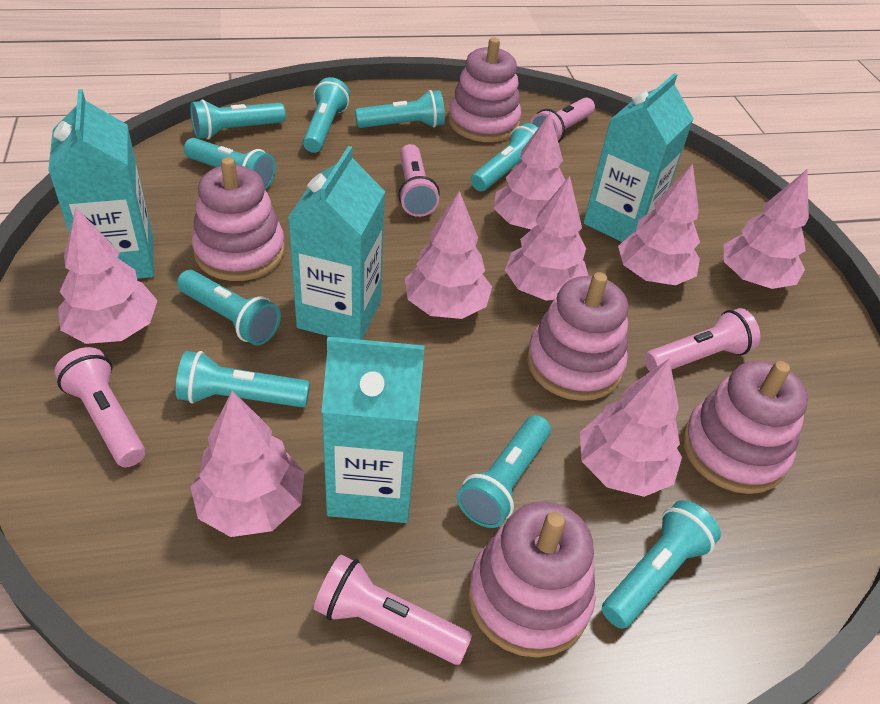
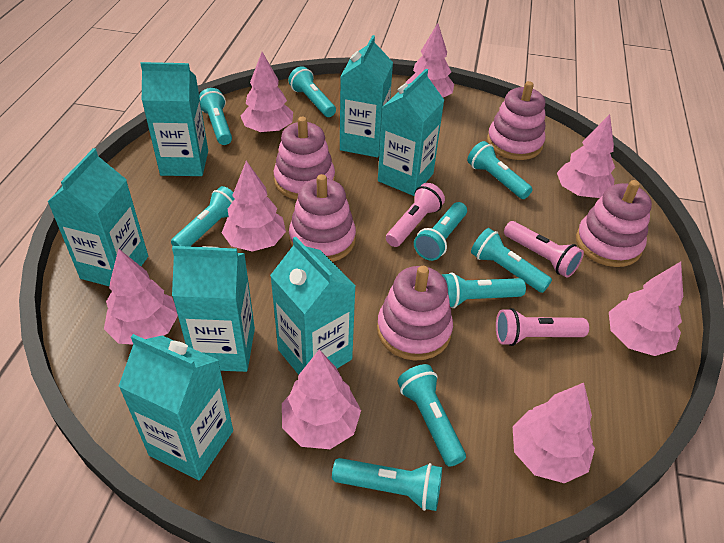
pink flashlight: 5 -> 3
turquoise carton: 4 -> 7

